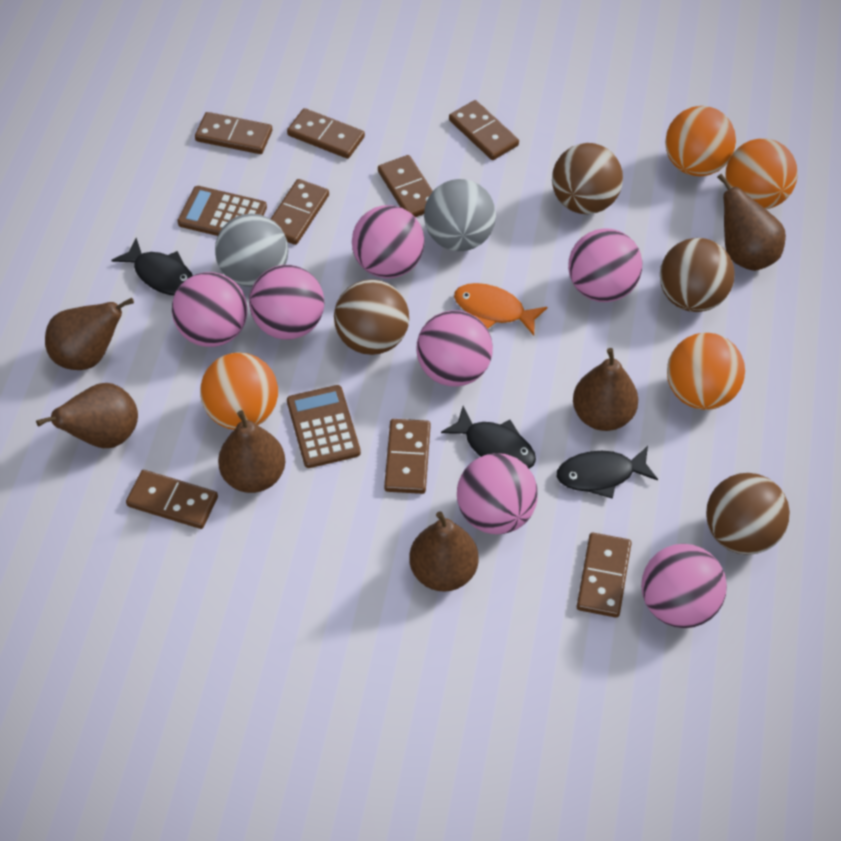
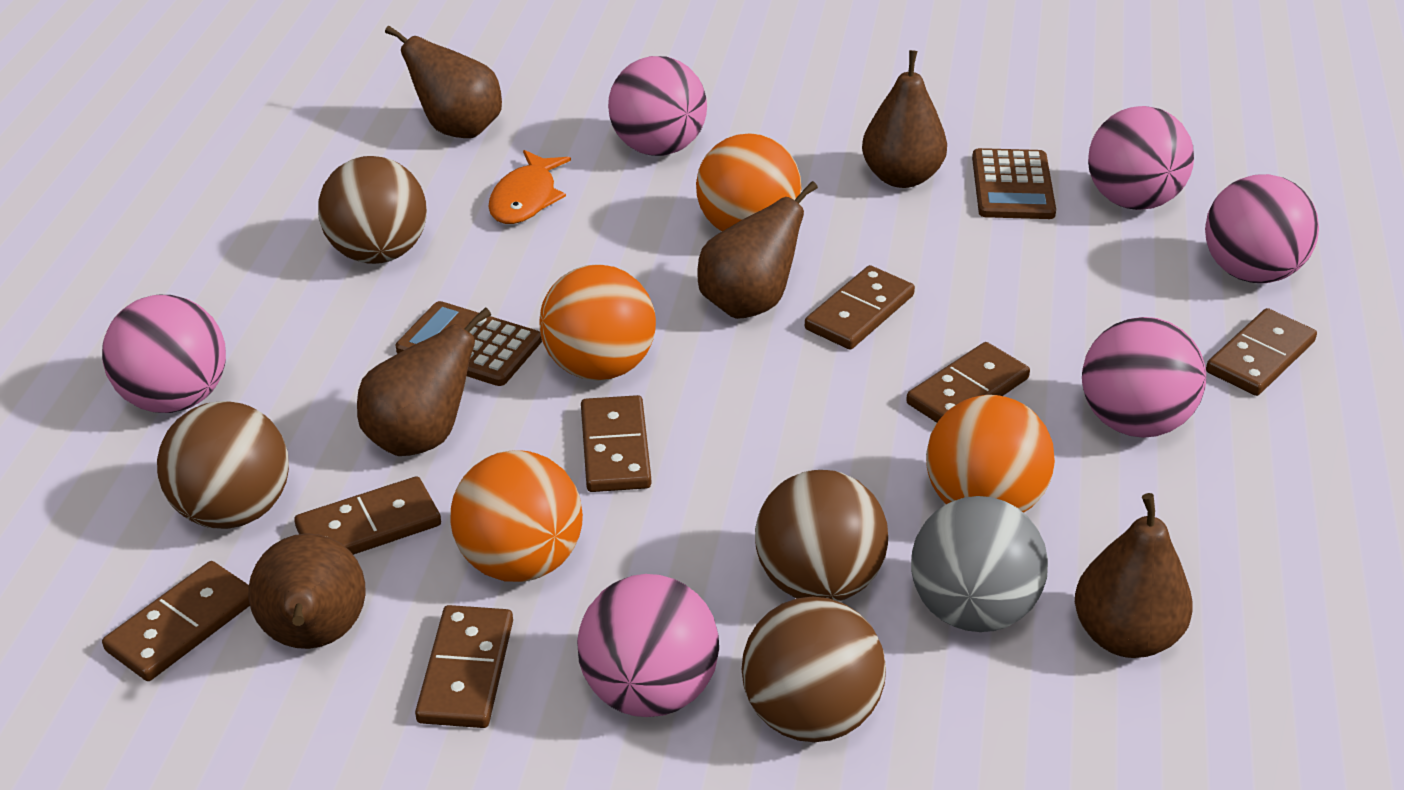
black fish: 3 -> 0
brown domino: 8 -> 7
grey ball: 2 -> 1
pink ball: 7 -> 6

